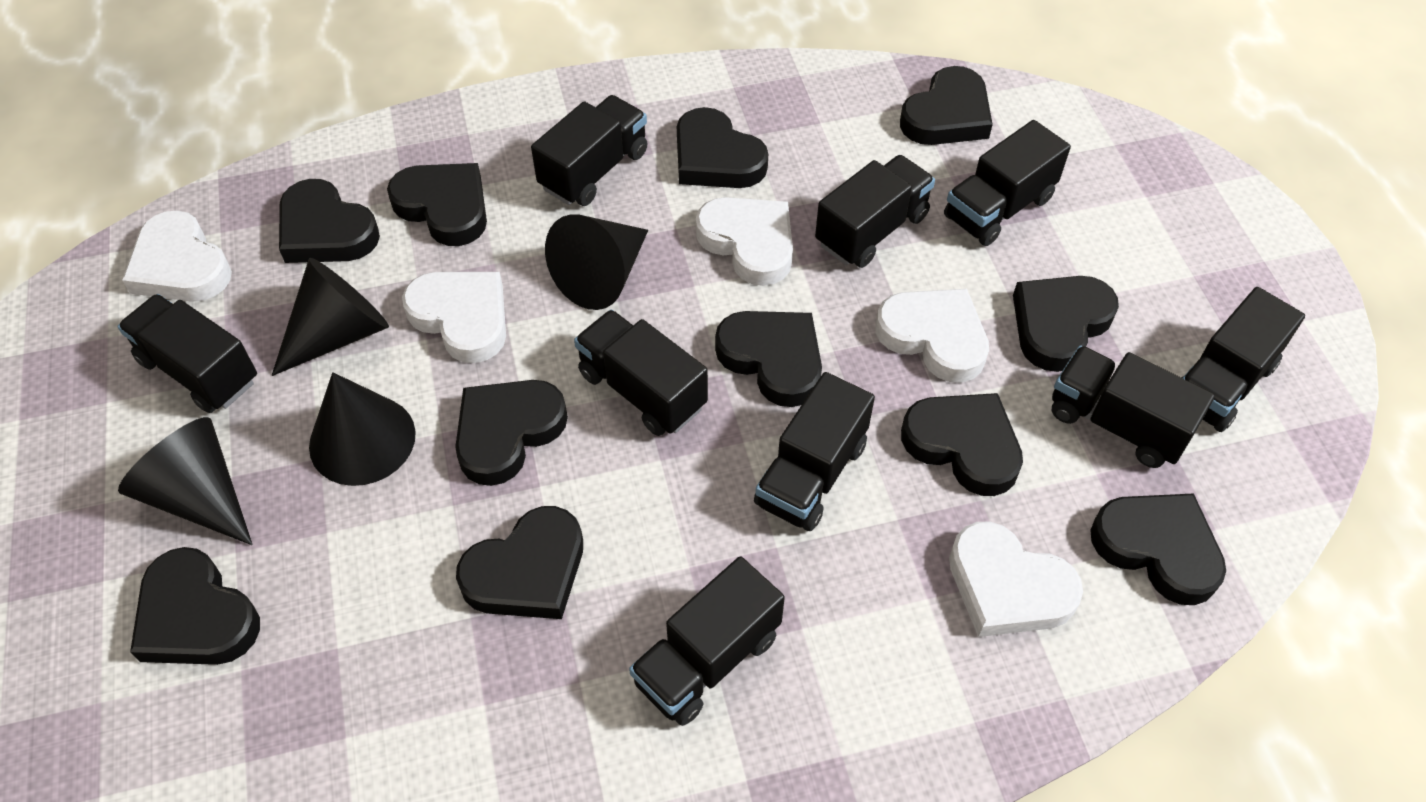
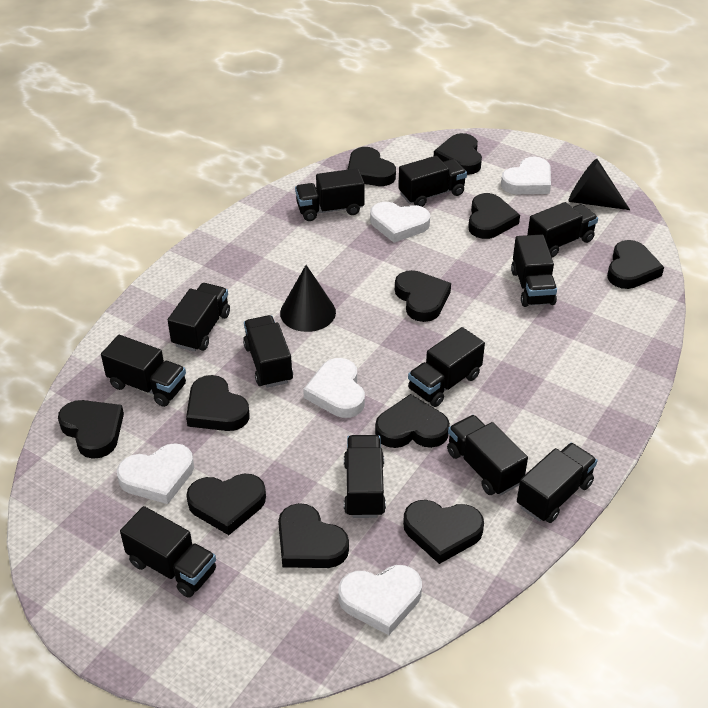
black cone: 4 -> 2
black truck: 9 -> 12

